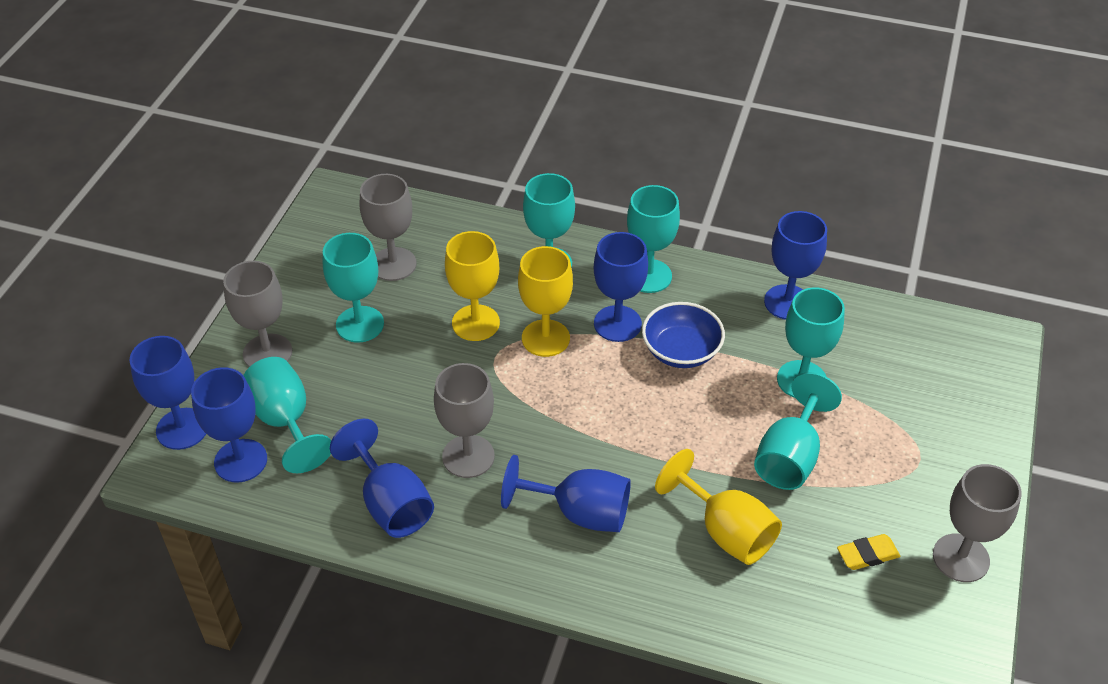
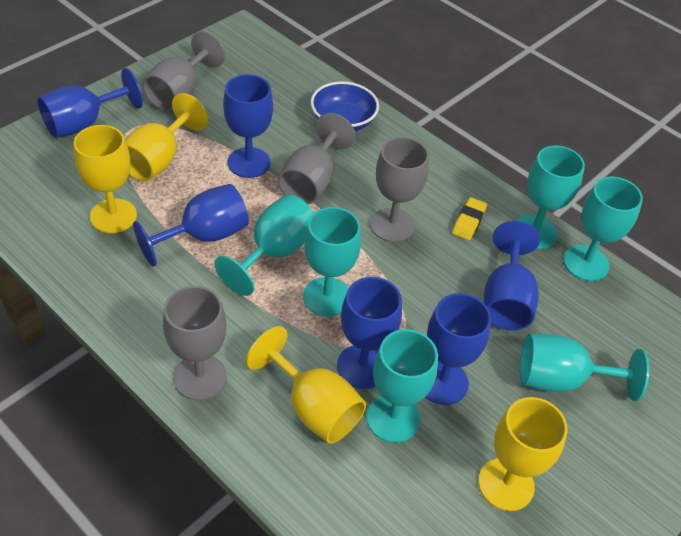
yellow goblet: 3 -> 4

